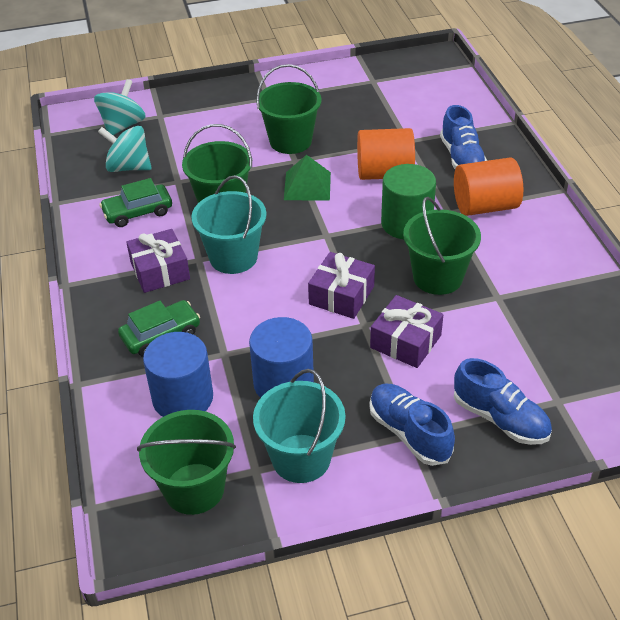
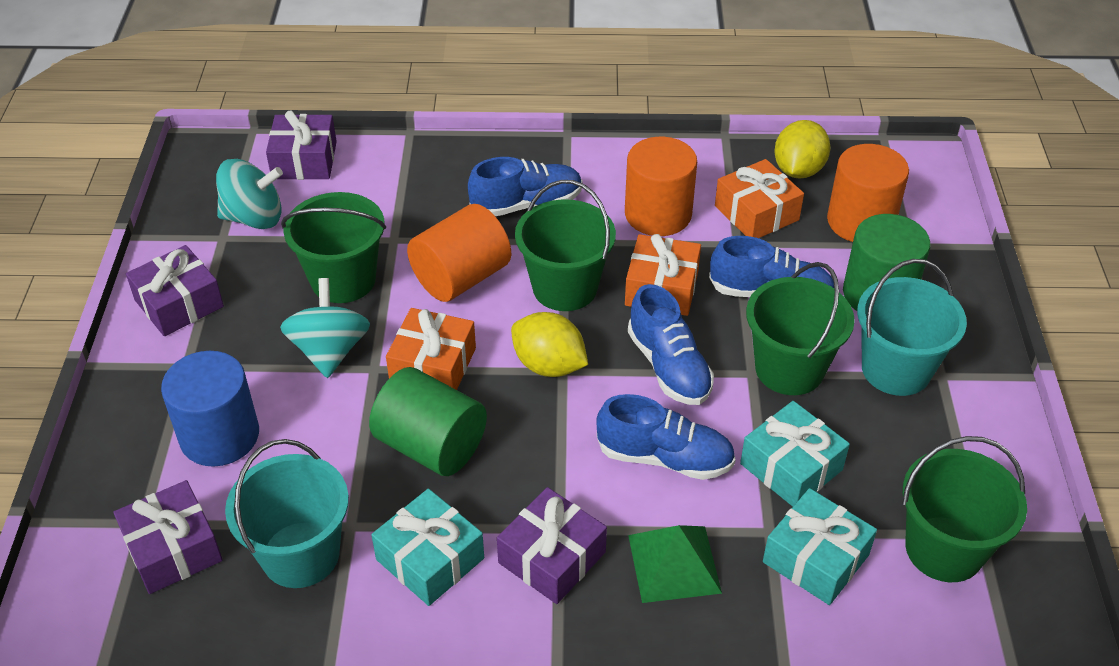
blue cylinder: 2 -> 1
blue shoe: 3 -> 4
green car: 2 -> 0
green cylinder: 1 -> 2
orange cylinder: 2 -> 3
orange gift: 0 -> 3
purple gift: 3 -> 4
turquoise gift: 0 -> 3
yellow lemon: 0 -> 2

